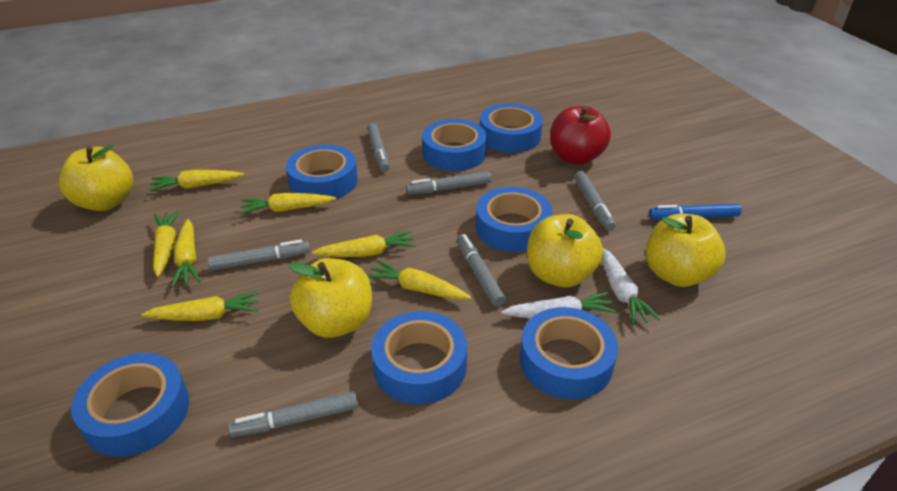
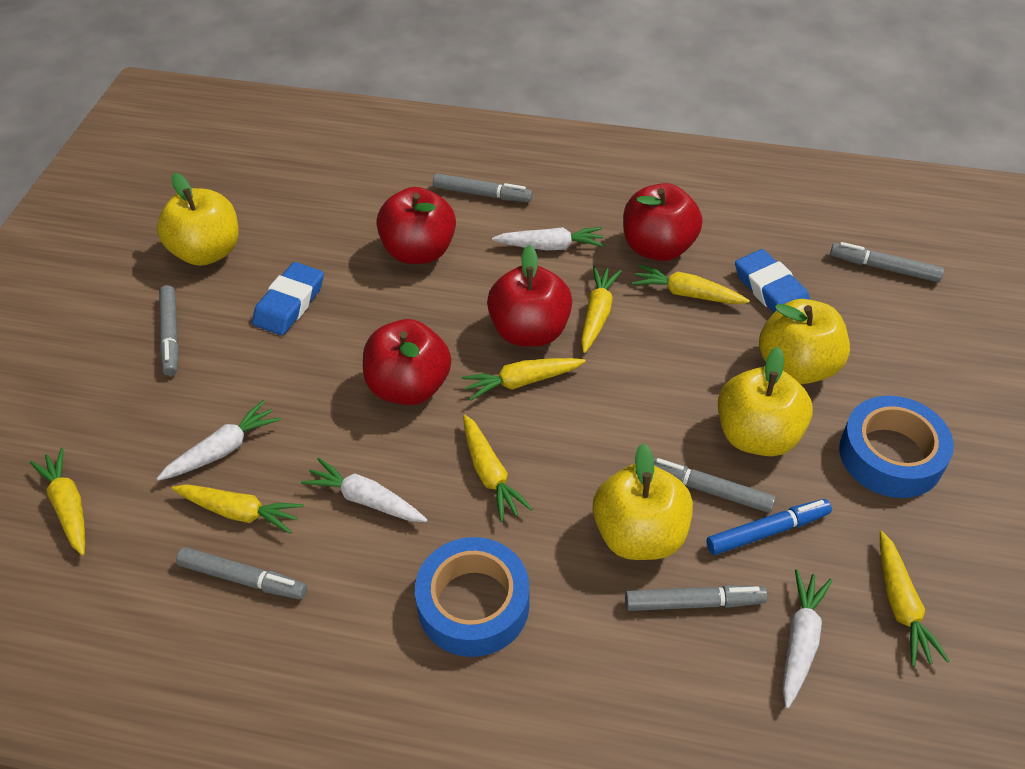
blue eraser: 0 -> 2
blue tape: 7 -> 2
red apple: 1 -> 4
white carrot: 2 -> 4

